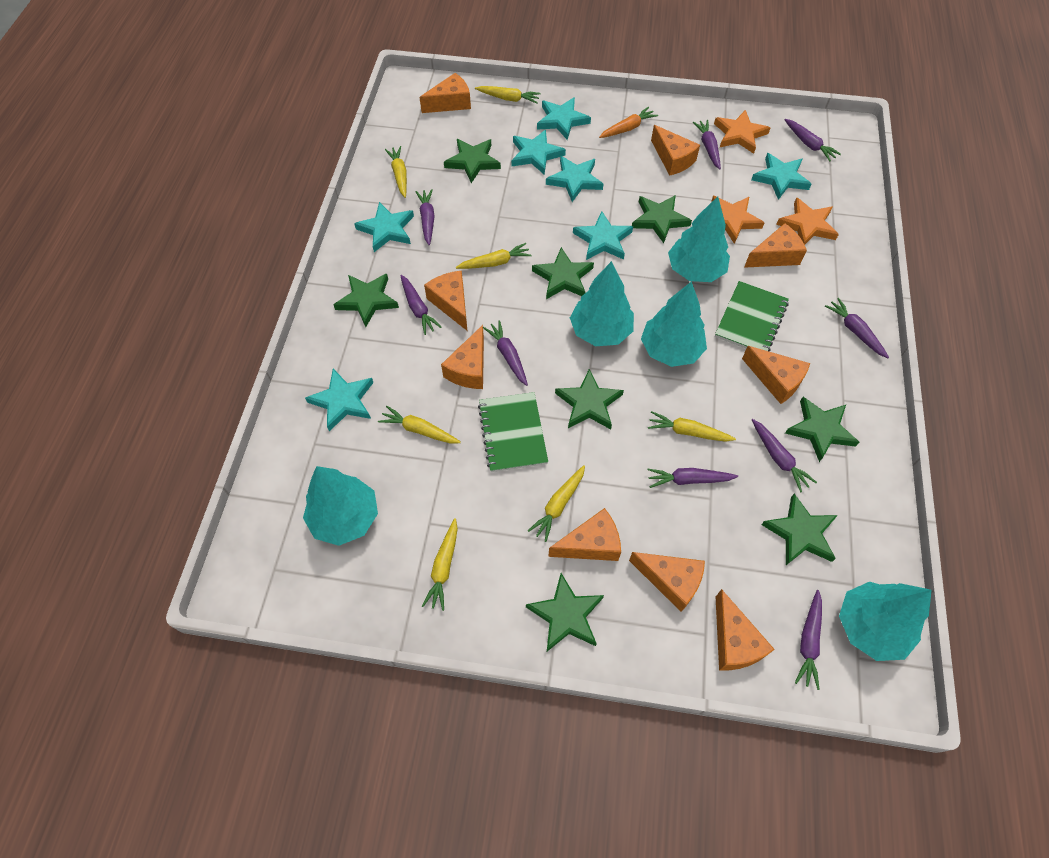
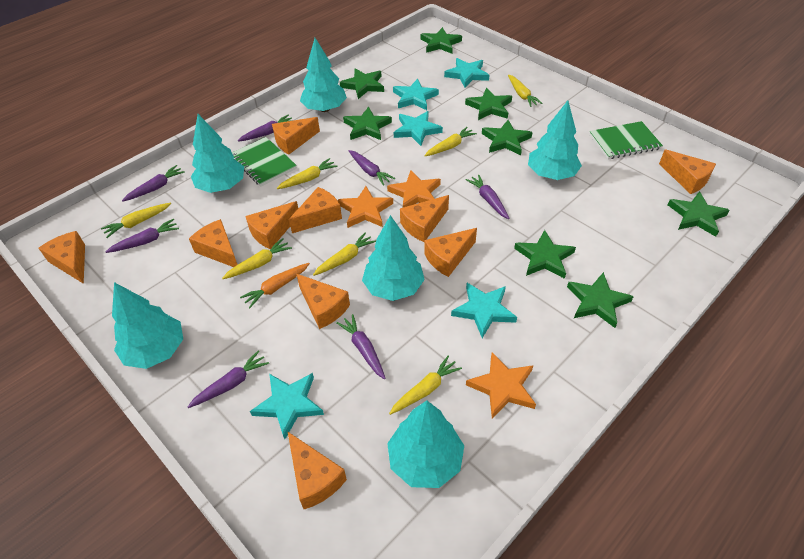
orange cheese: 9 -> 10
purple carrot: 9 -> 7
turquoise star: 7 -> 5
turquoise tree: 5 -> 6

